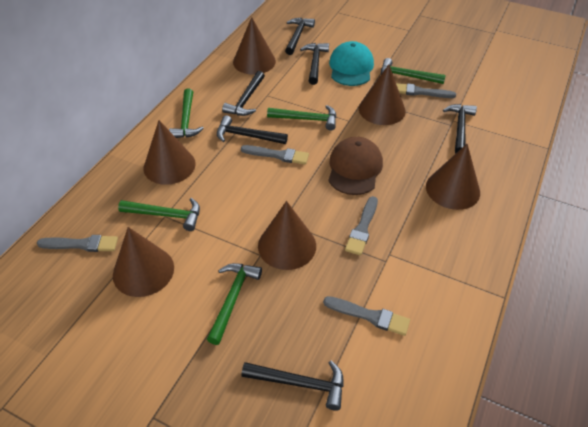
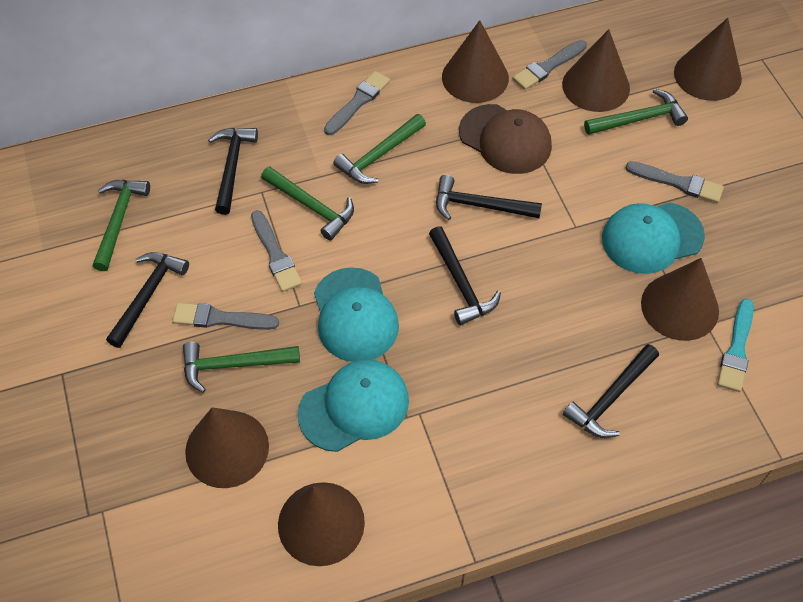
black hammer: 6 -> 5
turquoise brush: 0 -> 1
turquoise cap: 1 -> 3

